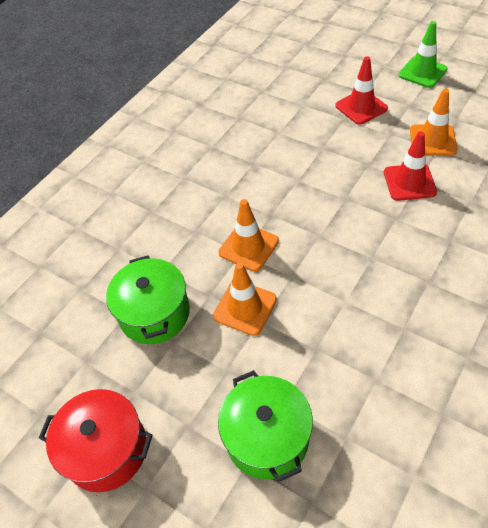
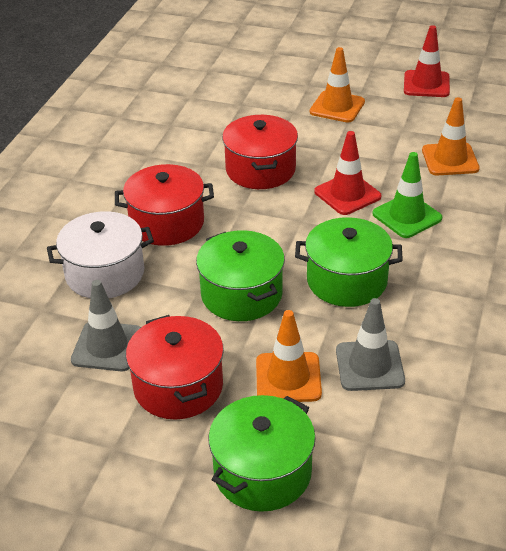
green pot: 2 -> 3
grey traffic cone: 0 -> 2
red pot: 1 -> 3
white pot: 0 -> 1

